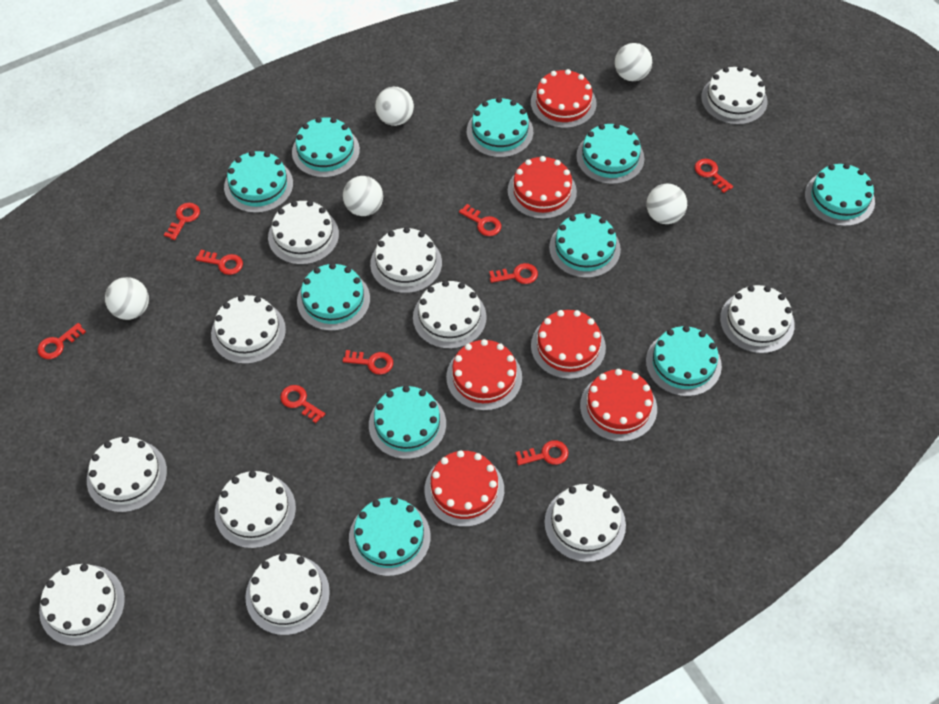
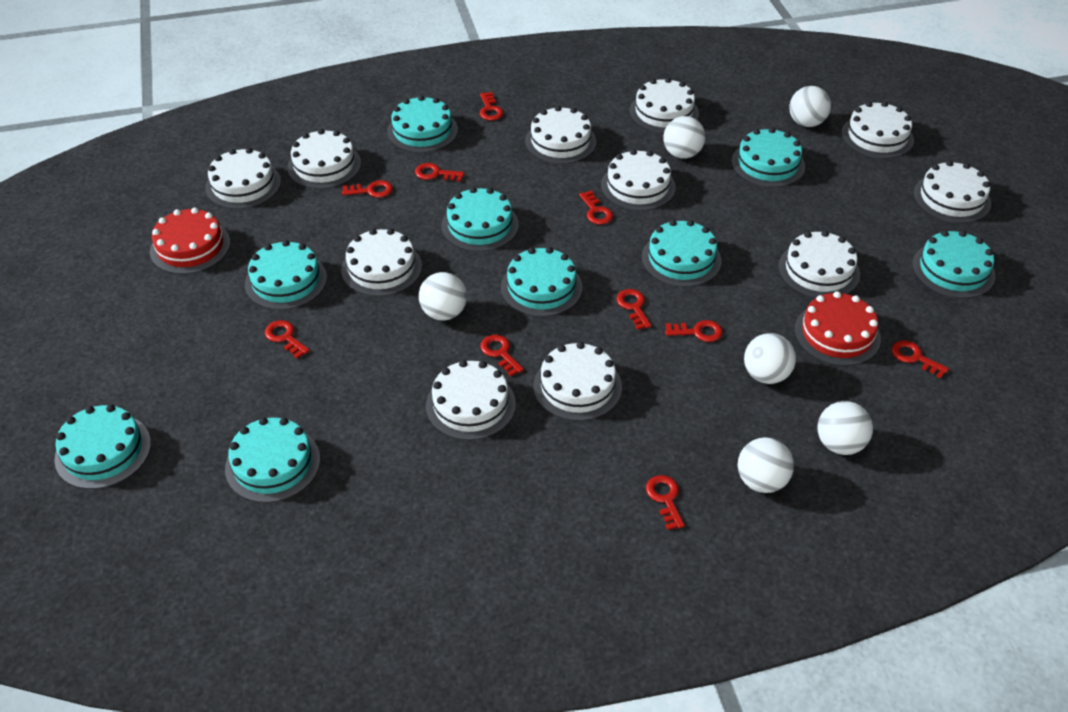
red cake: 6 -> 2
red key: 9 -> 10
turquoise cake: 10 -> 9
white ball: 5 -> 6

